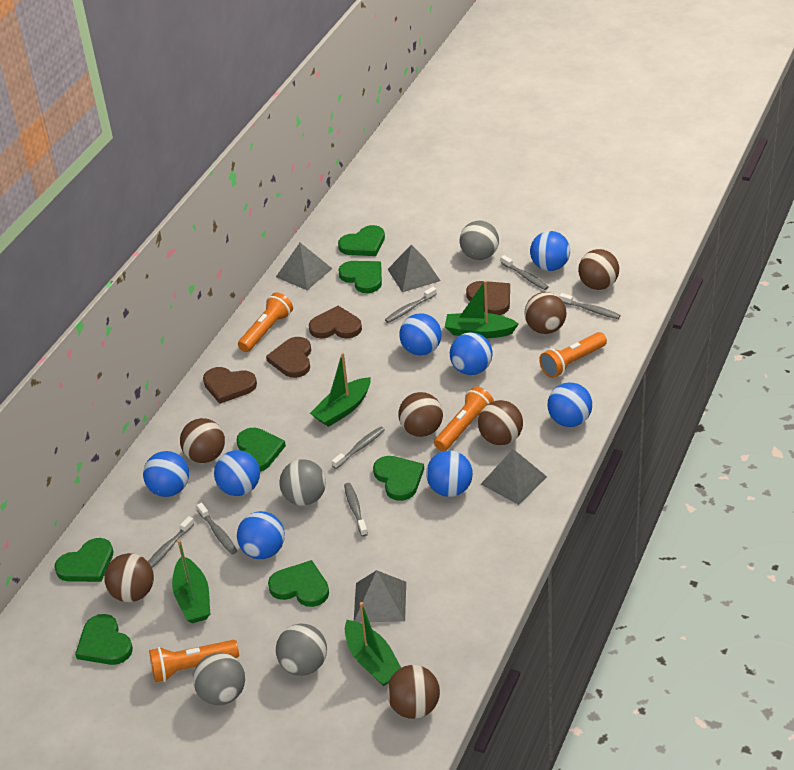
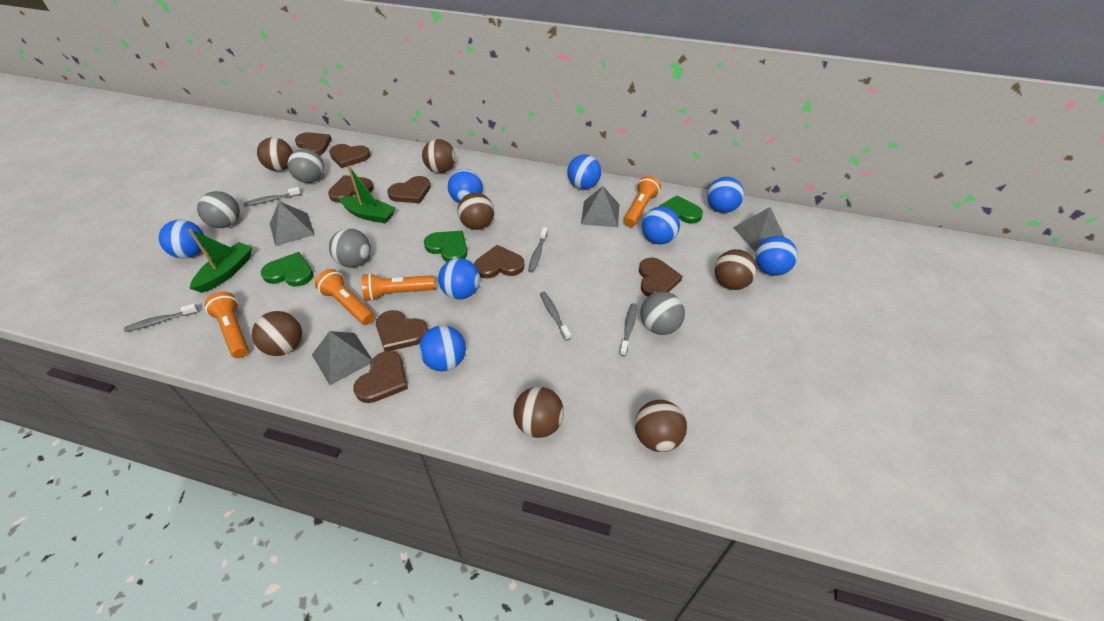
brown heart: 4 -> 8
green boat: 4 -> 2
green heart: 7 -> 3
grey toothbrush: 7 -> 5

